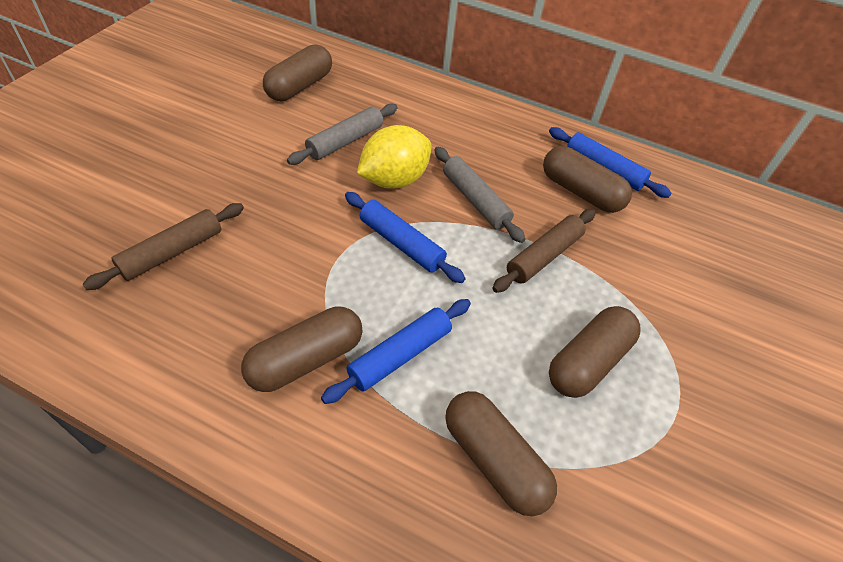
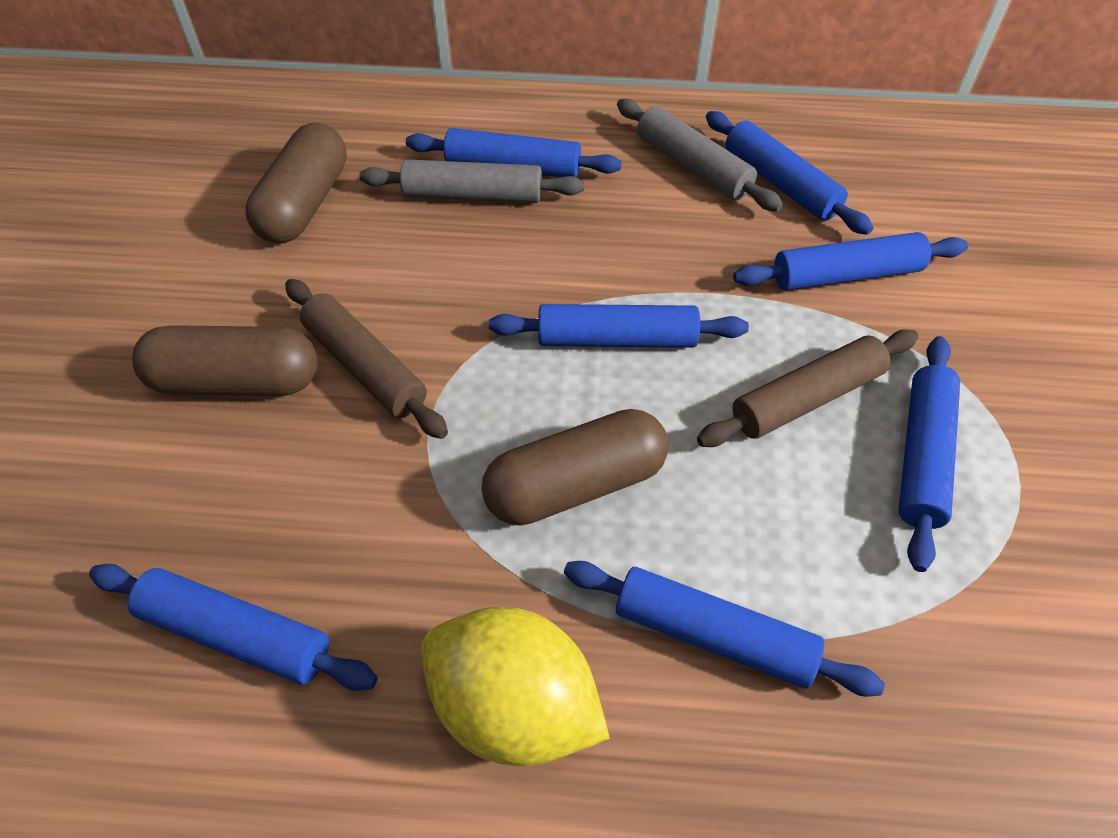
blue rolling pin: 3 -> 7
brown capsule: 5 -> 3

